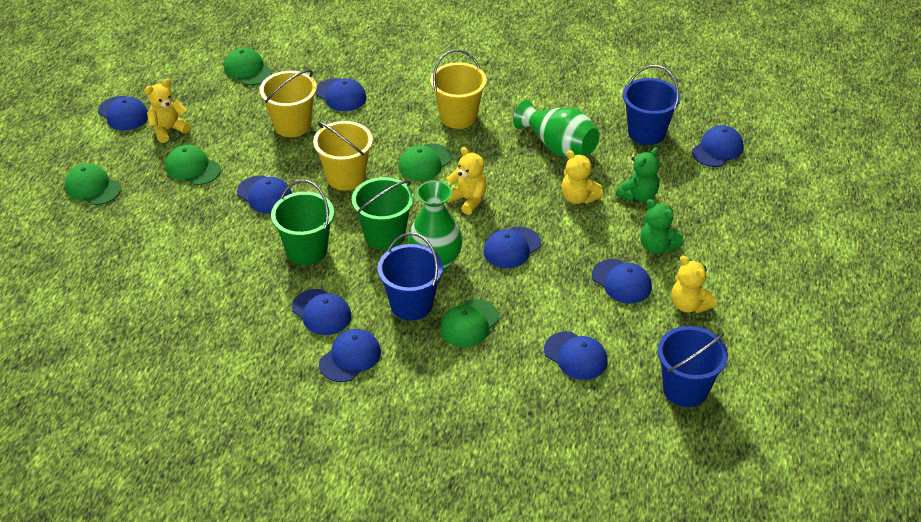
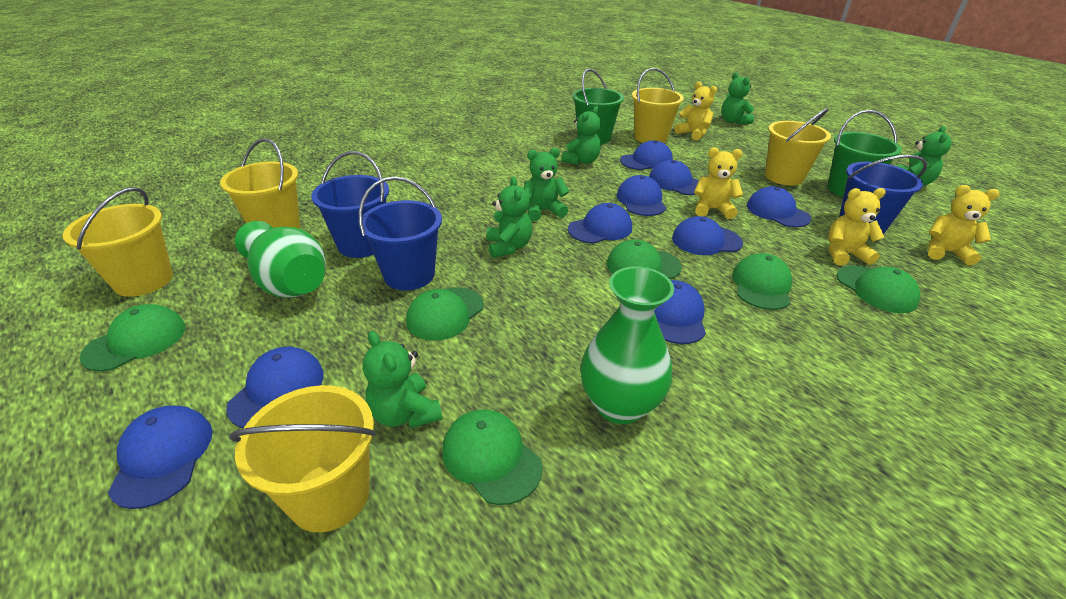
green cap: 5 -> 6
green teddy bear: 2 -> 6
yellow bucket: 3 -> 5

